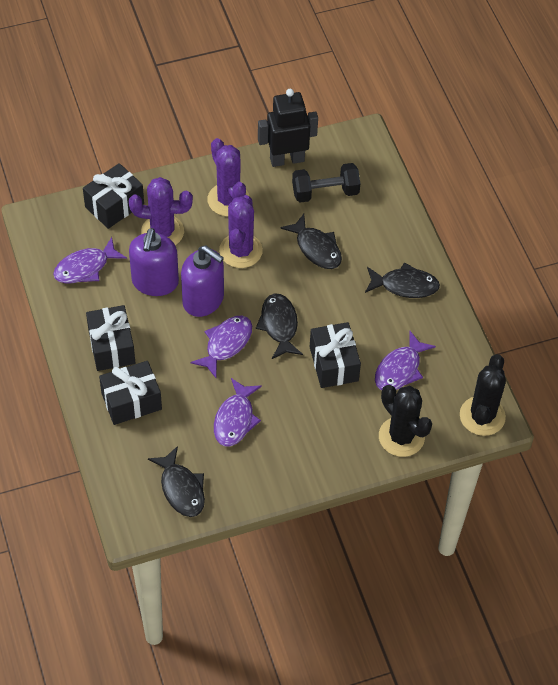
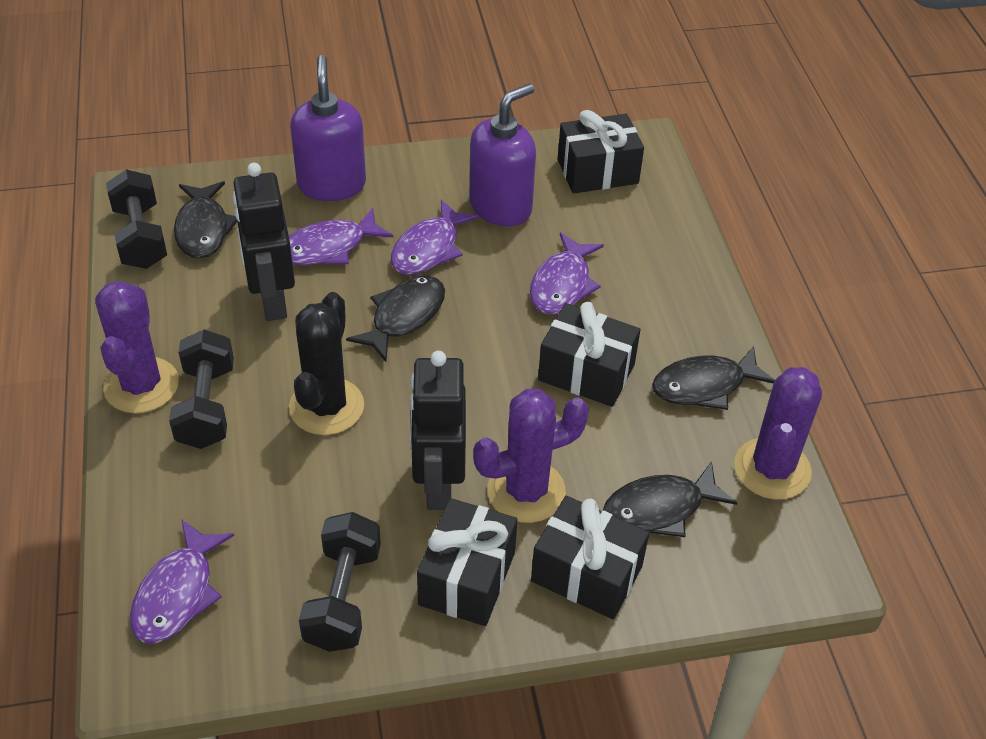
black cactus: 2 -> 1
black dumbbell: 1 -> 3
black robot: 1 -> 2

